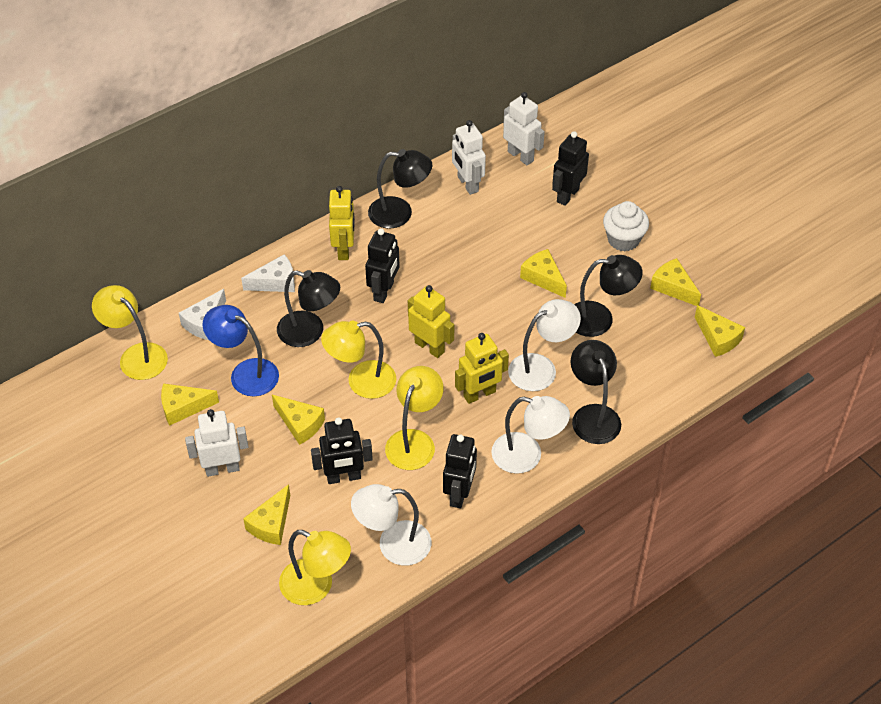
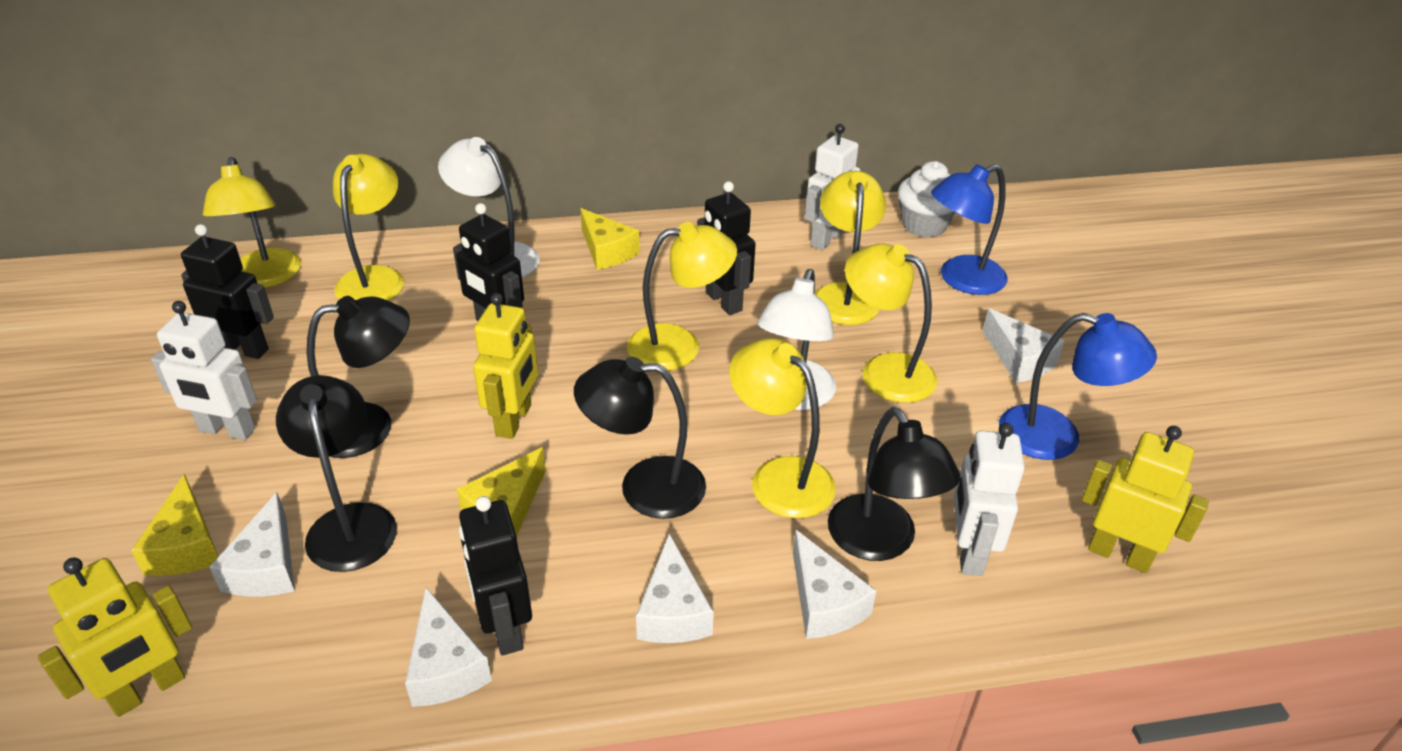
blue lamp: 1 -> 2
white cheese: 2 -> 5
white lamp: 3 -> 2
yellow cheese: 6 -> 3
yellow lamp: 4 -> 6

